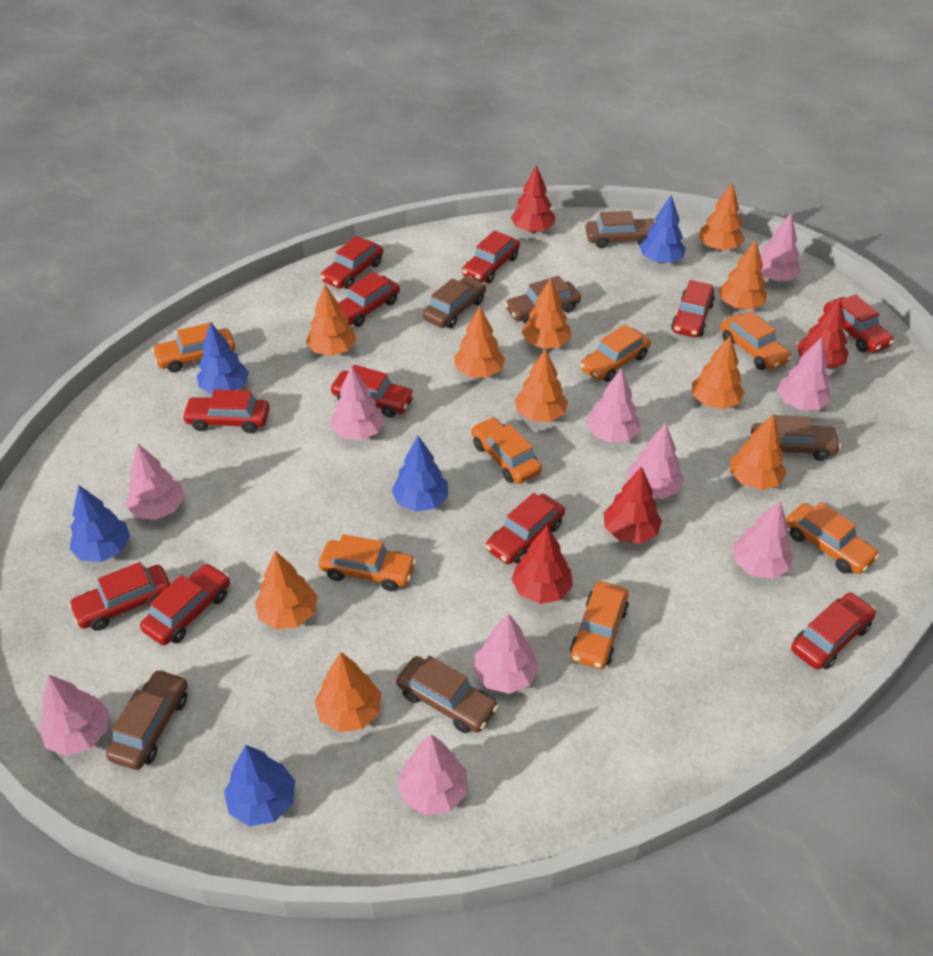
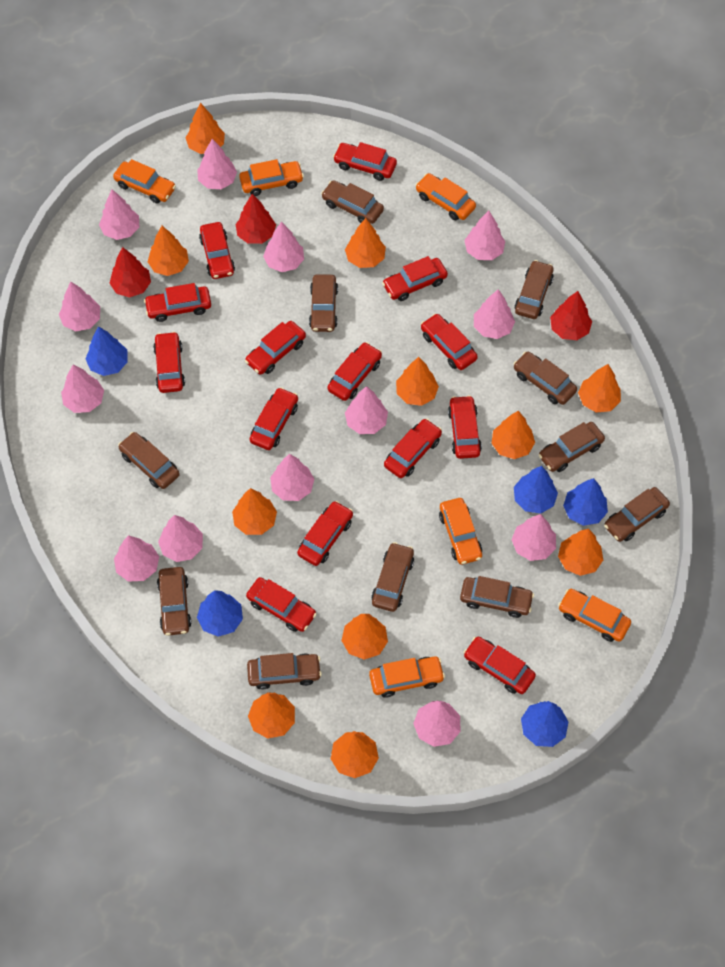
brown car: 6 -> 11
orange car: 7 -> 6
orange tree: 10 -> 11
pink tree: 10 -> 13
red car: 11 -> 14
red tree: 4 -> 3

